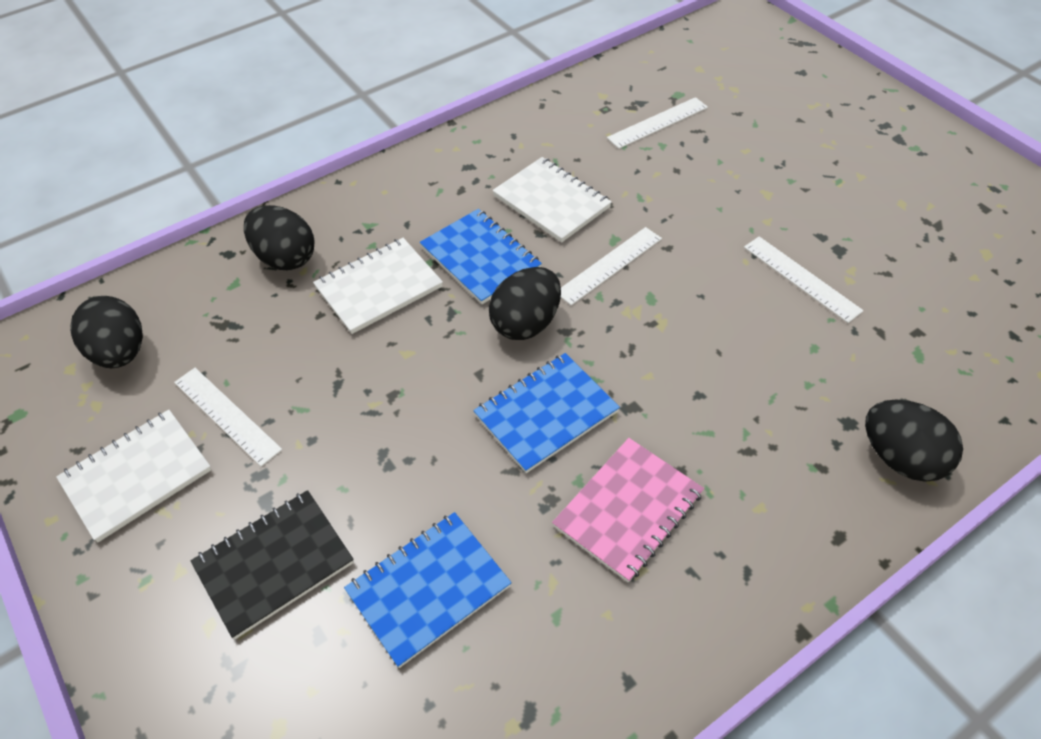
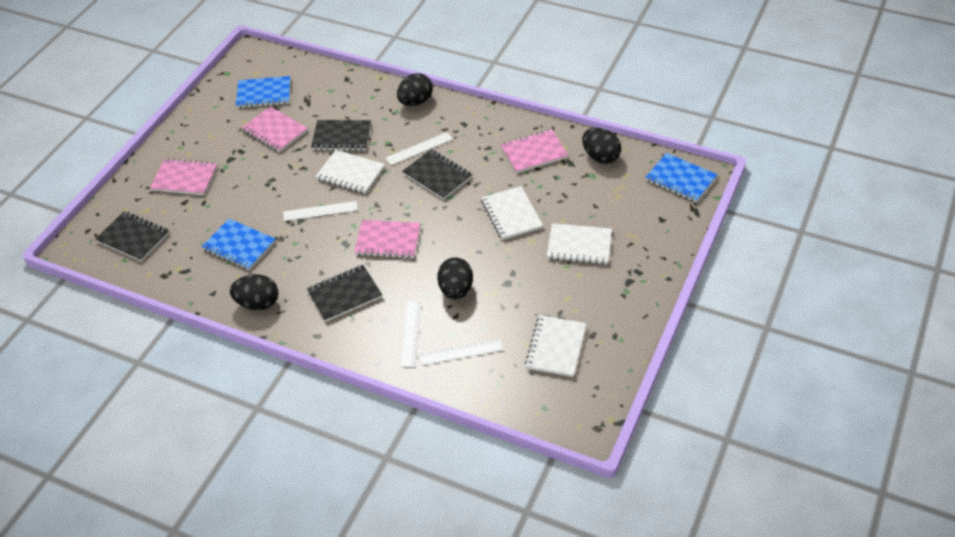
black notebook: 1 -> 4
pink notebook: 1 -> 4
white notebook: 3 -> 4

